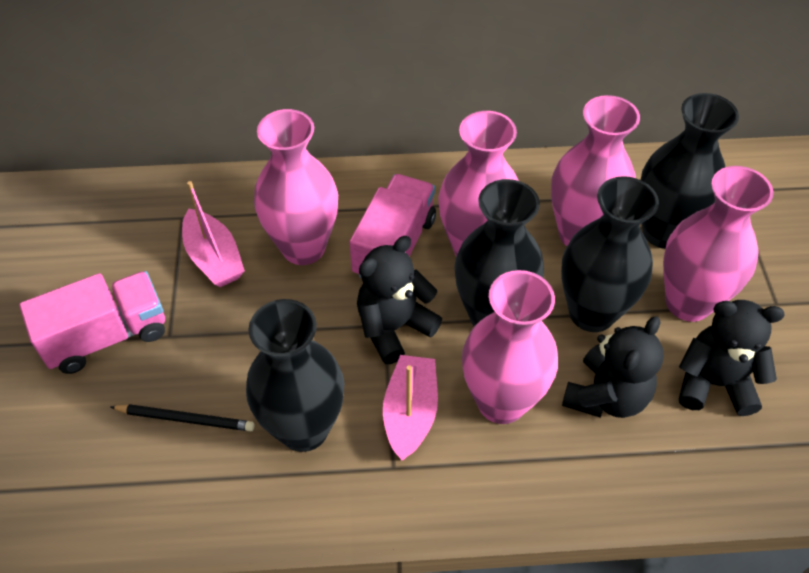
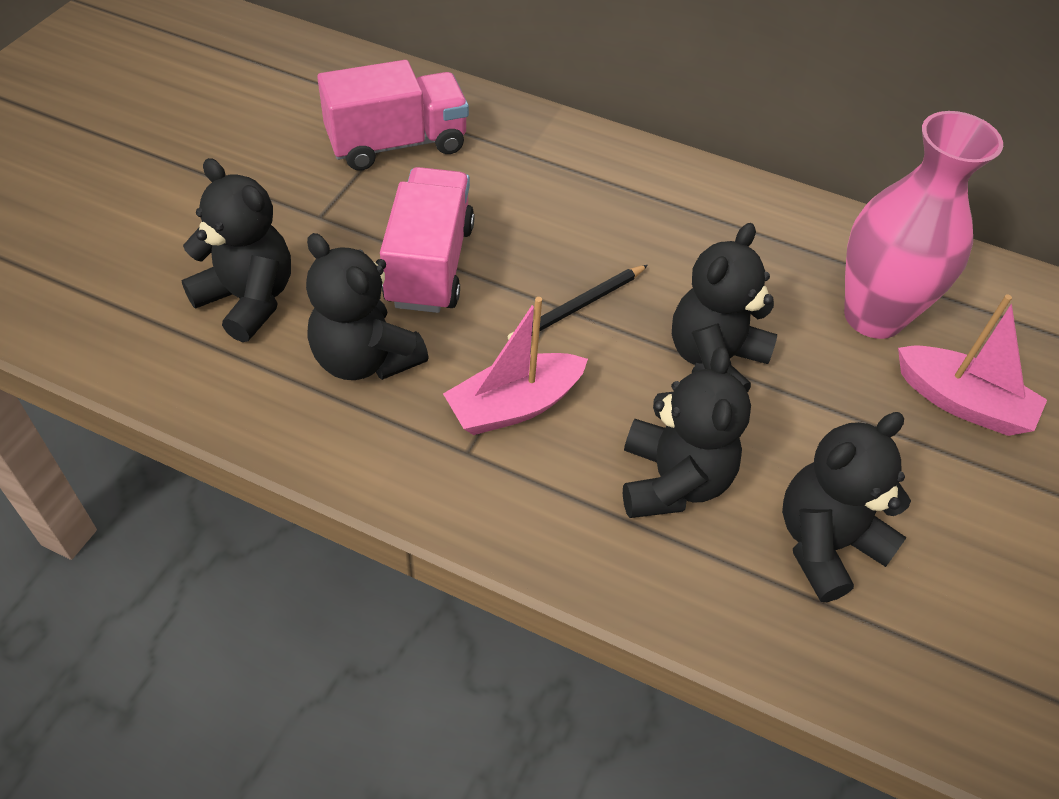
black teddy bear: 3 -> 5
black vase: 4 -> 0
pink vase: 5 -> 1

